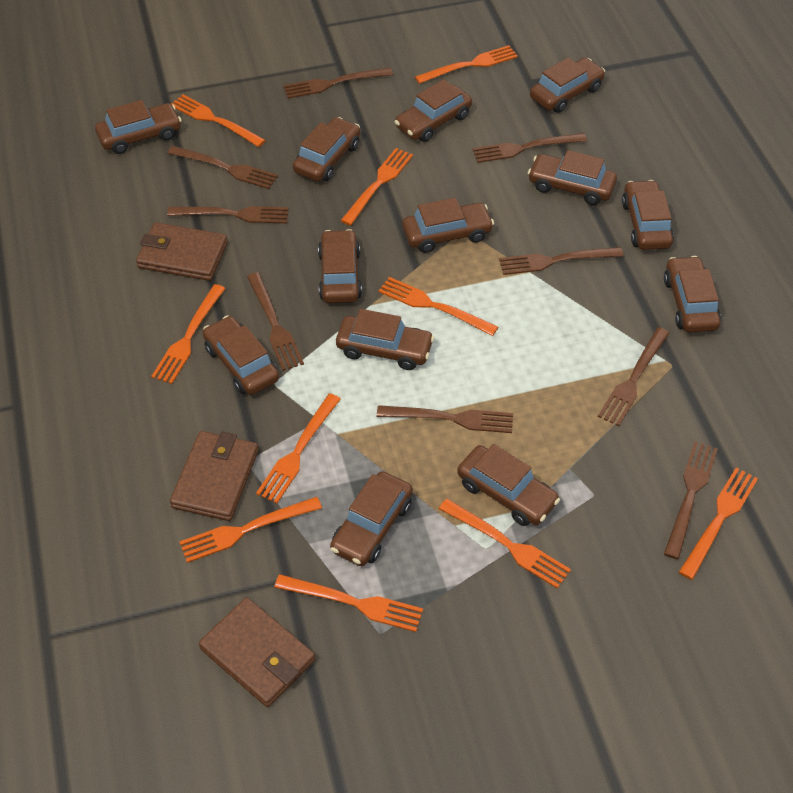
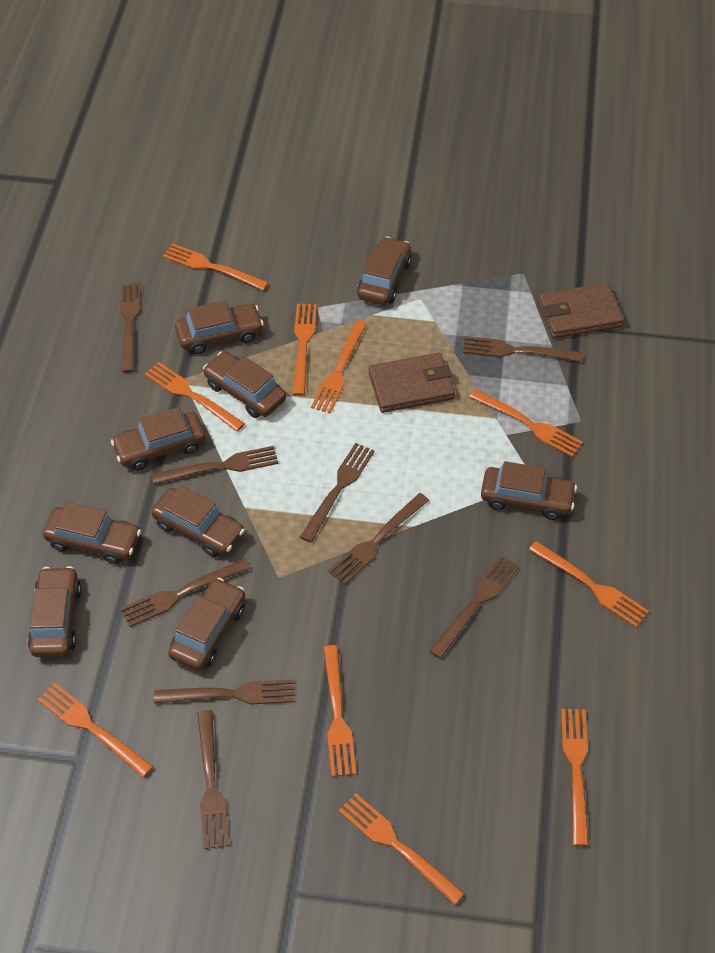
brown car: 13 -> 9
brown wallet: 3 -> 2

